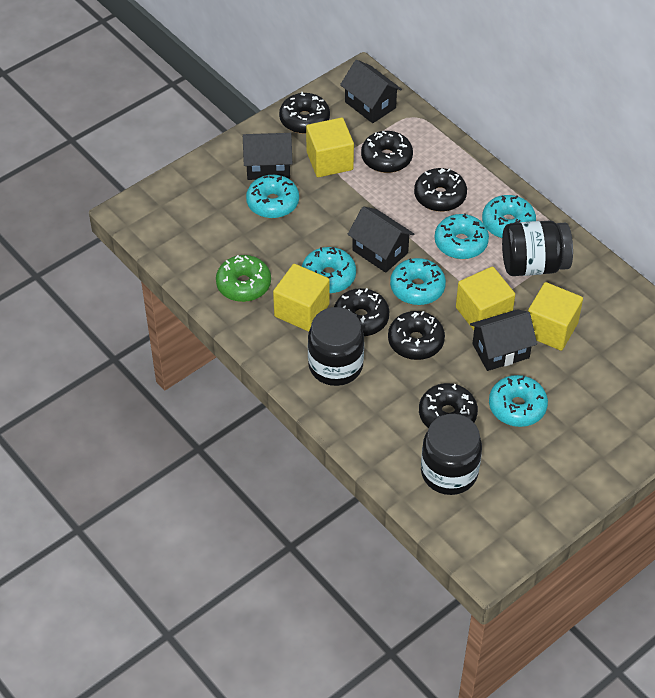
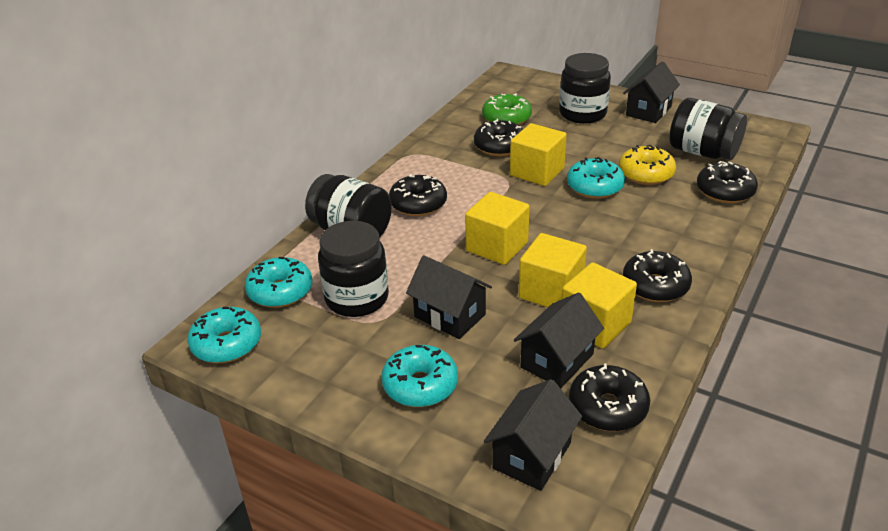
black donut: 6 -> 5
black jar: 3 -> 4
turquoise donut: 6 -> 4
yellow donut: 0 -> 1

